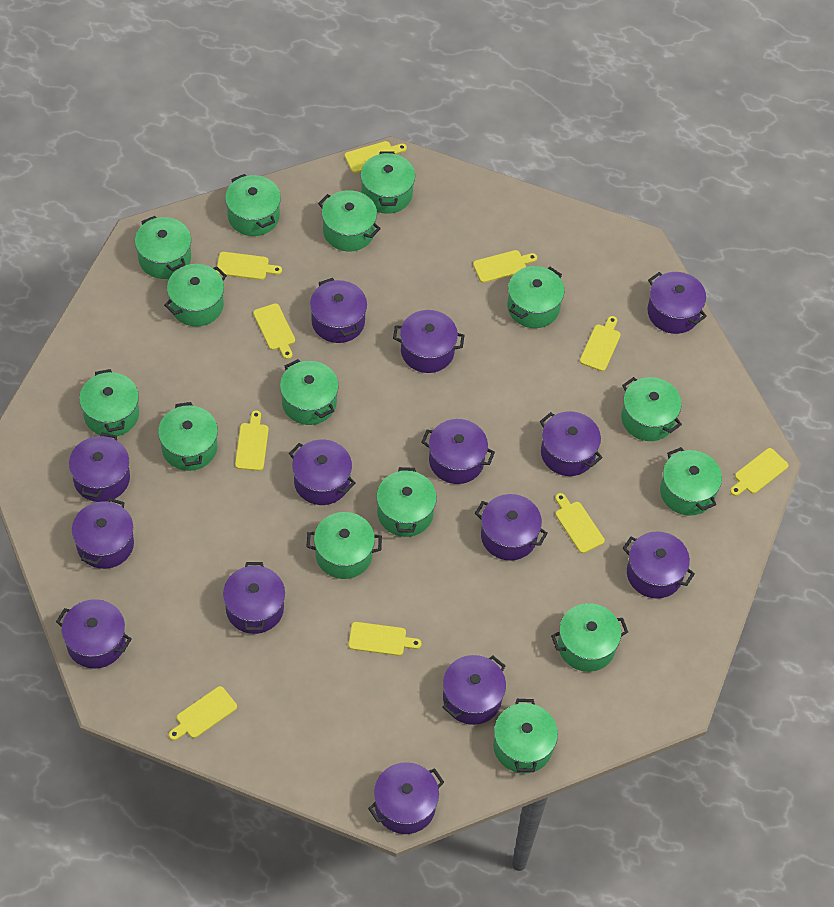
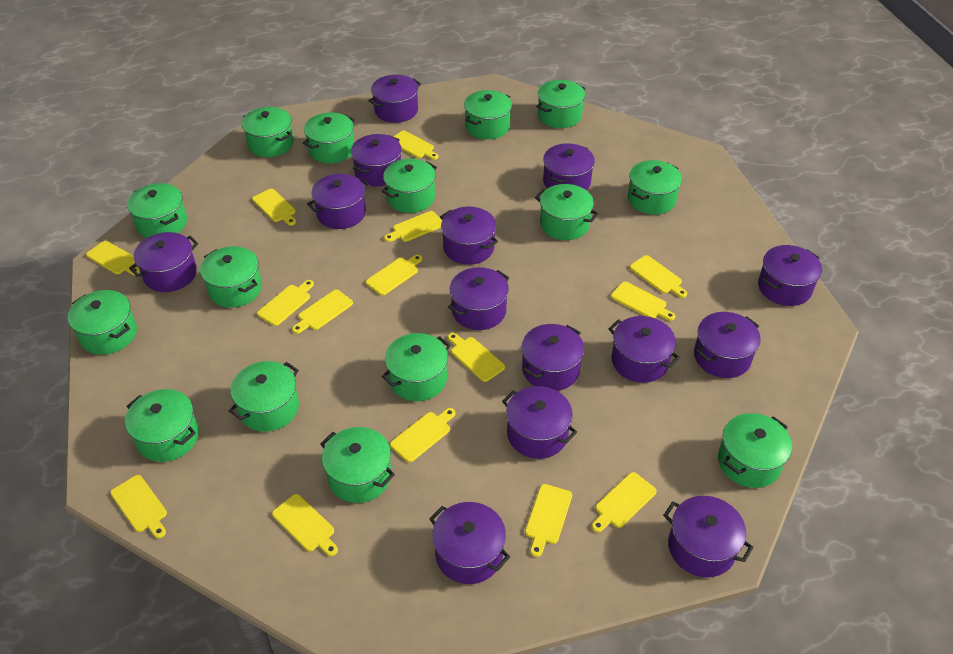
yellow cutting board: 10 -> 15

